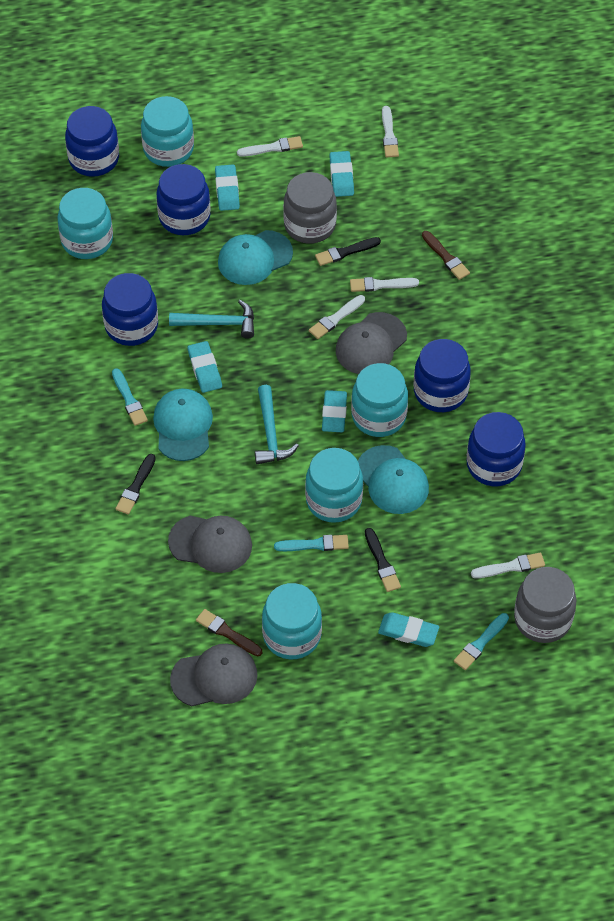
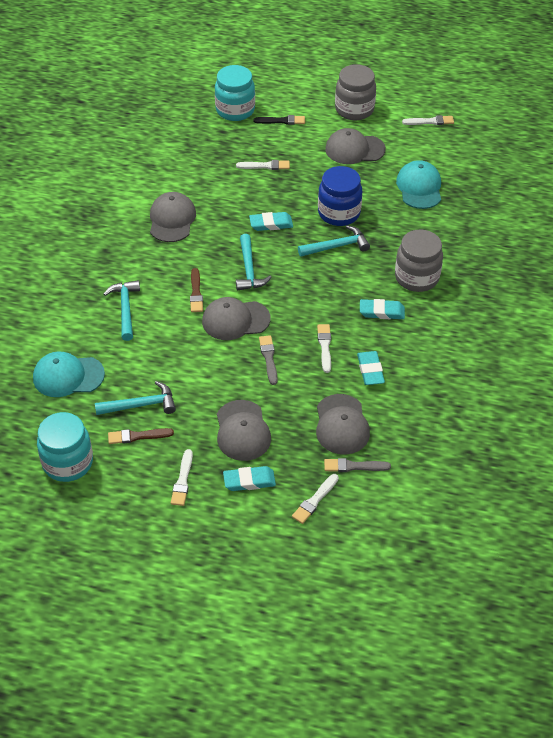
black brush: 3 -> 1
blue jar: 5 -> 1
grey brush: 0 -> 2
grey cap: 3 -> 5
turquoise brush: 3 -> 0
turquoise cap: 3 -> 2
turquoise eraser: 5 -> 4
turquoise hammer: 2 -> 4
turquoise jar: 5 -> 2

